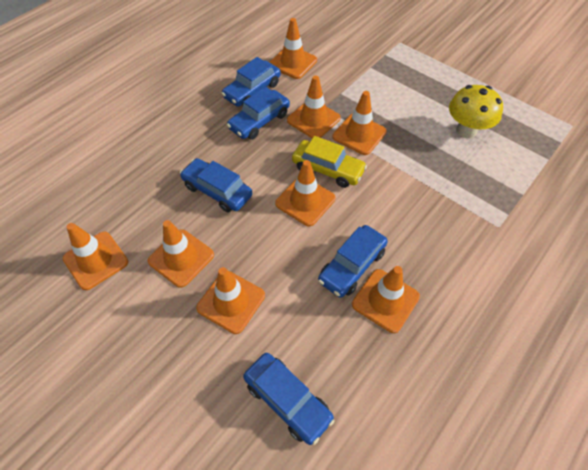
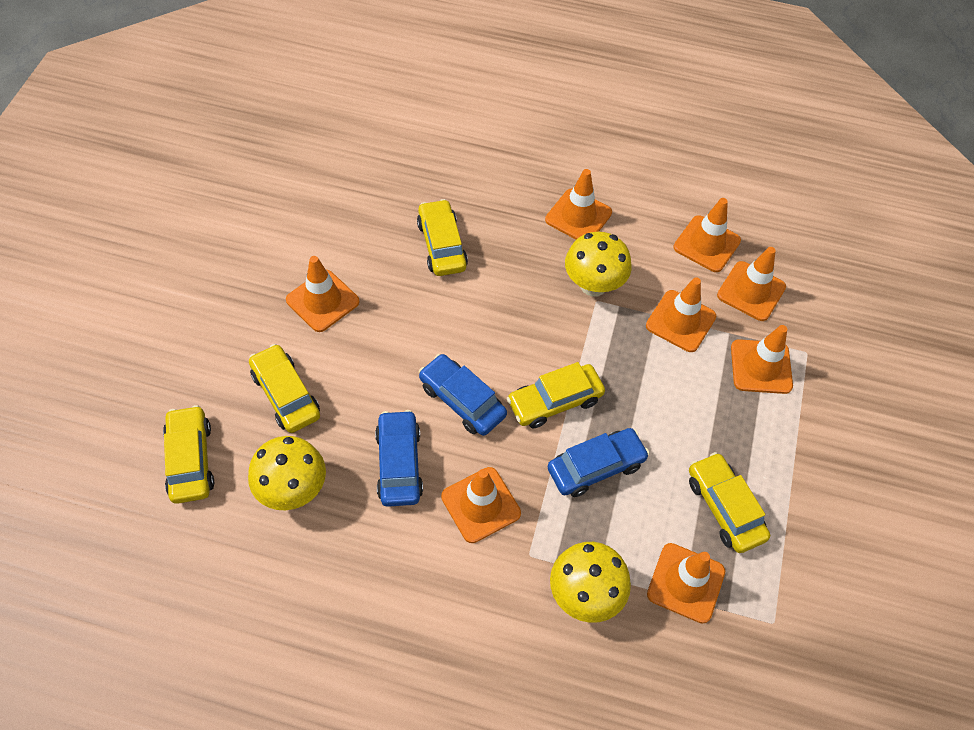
blue car: 5 -> 3
yellow car: 1 -> 5
yellow mushroom: 1 -> 3

